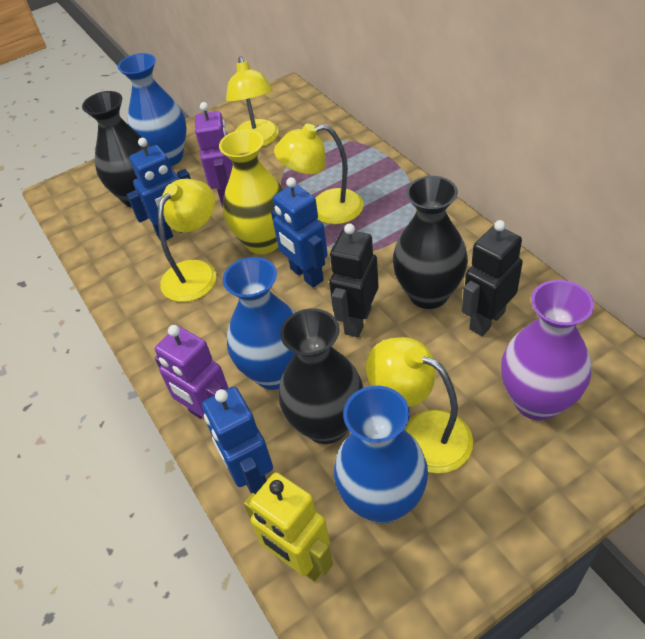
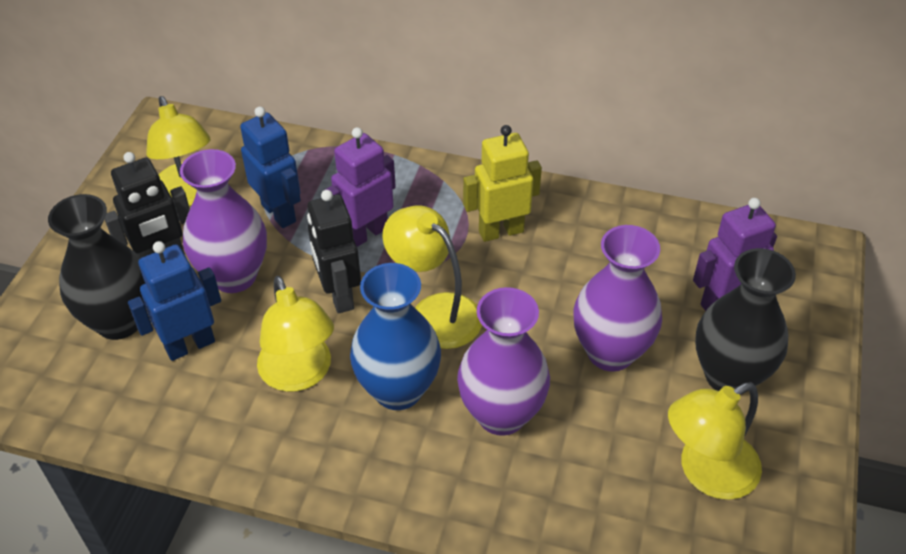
black vase: 3 -> 2
blue robot: 3 -> 2
blue vase: 3 -> 1
purple vase: 1 -> 3
yellow vase: 1 -> 0

